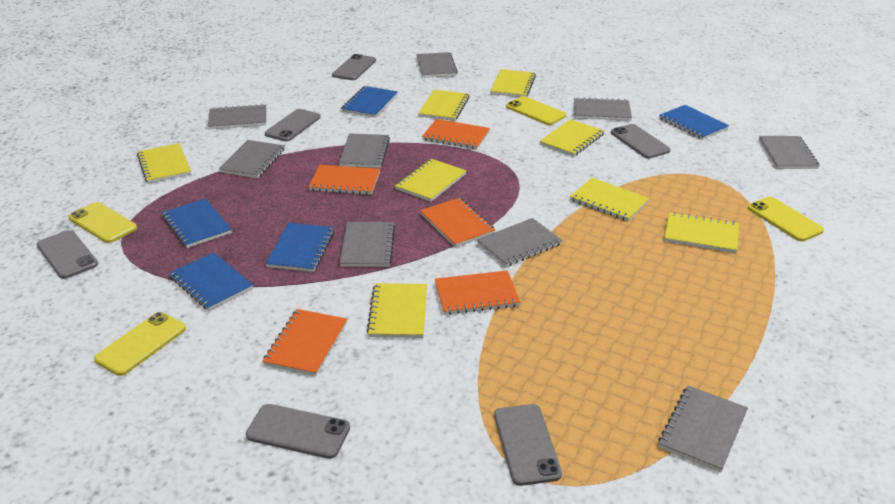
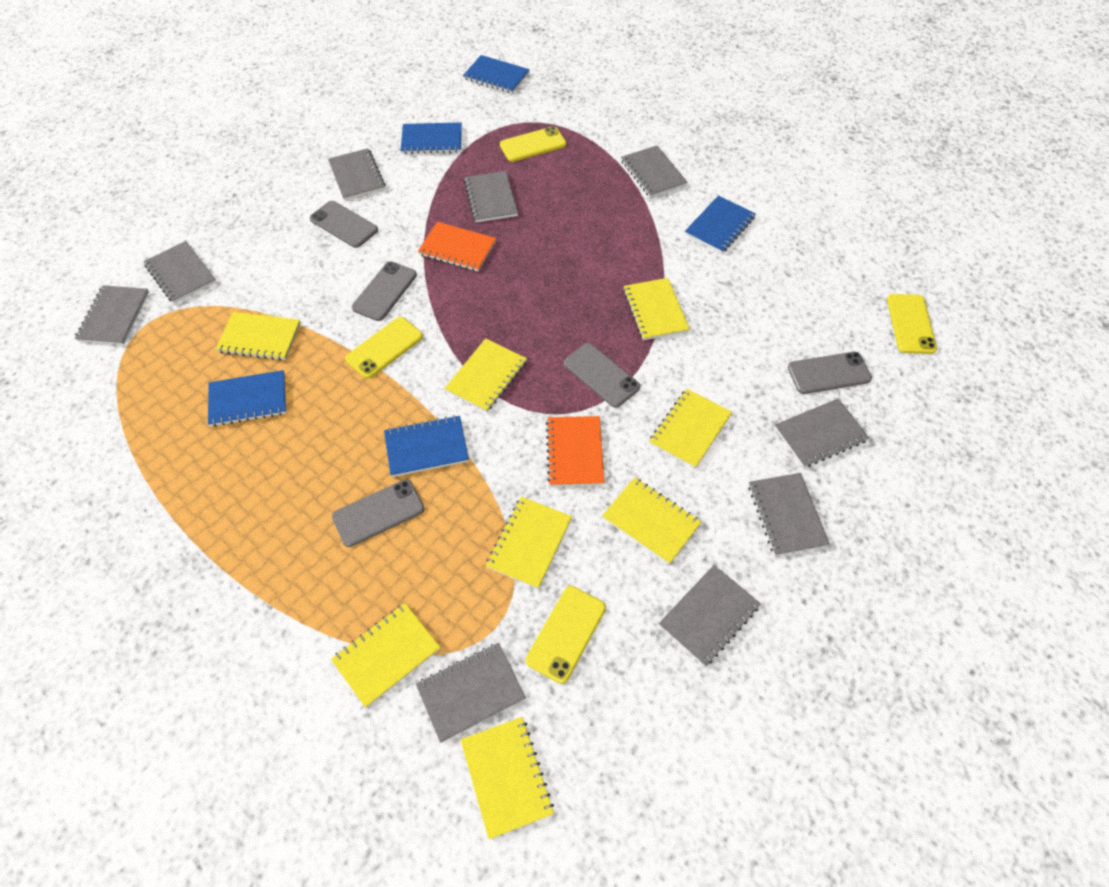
grey phone: 6 -> 5
orange notebook: 5 -> 2

